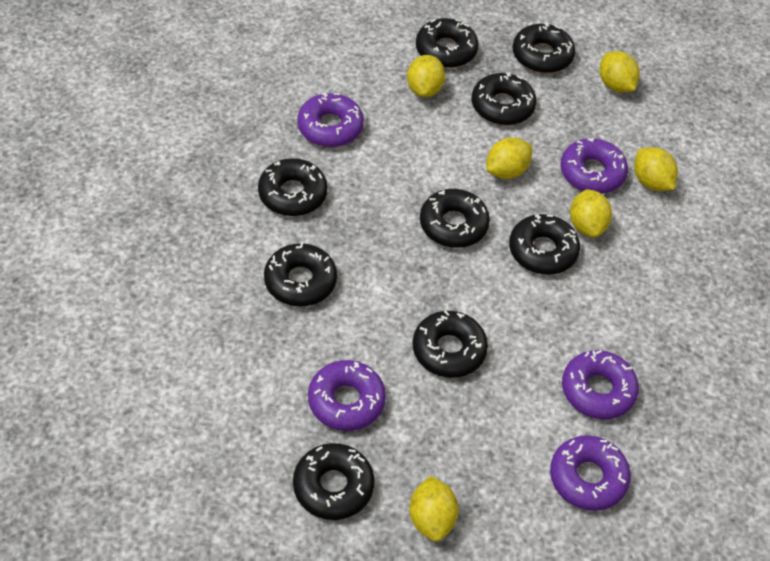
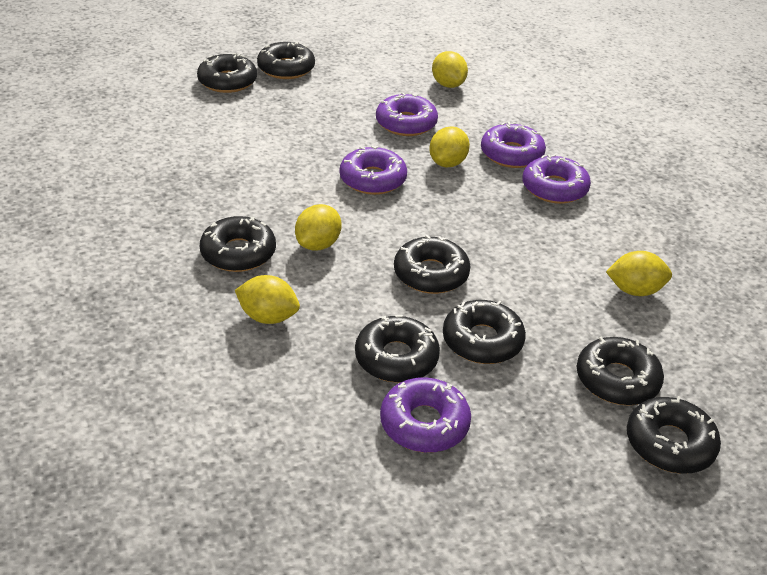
black donut: 9 -> 8
yellow lemon: 6 -> 5

